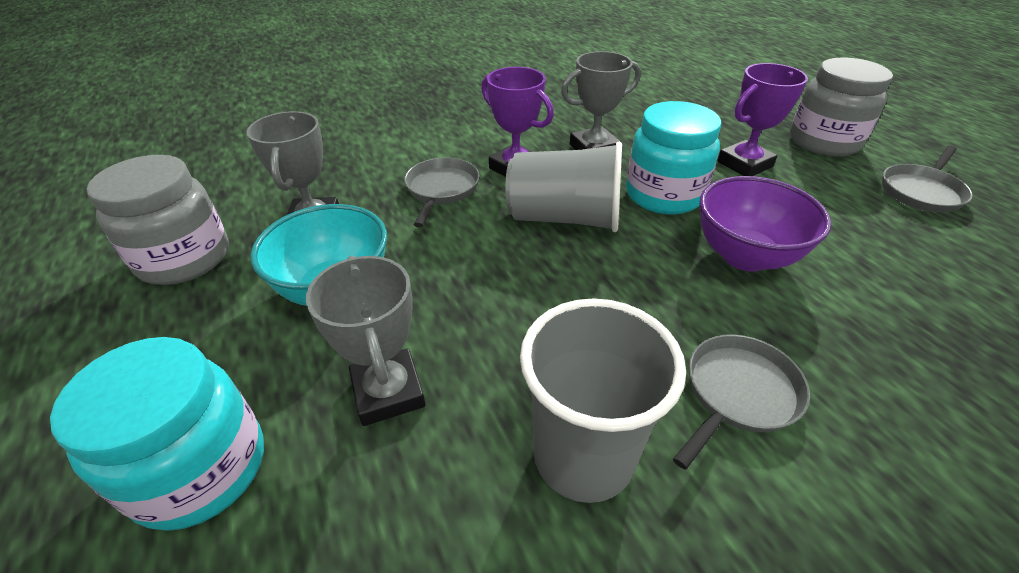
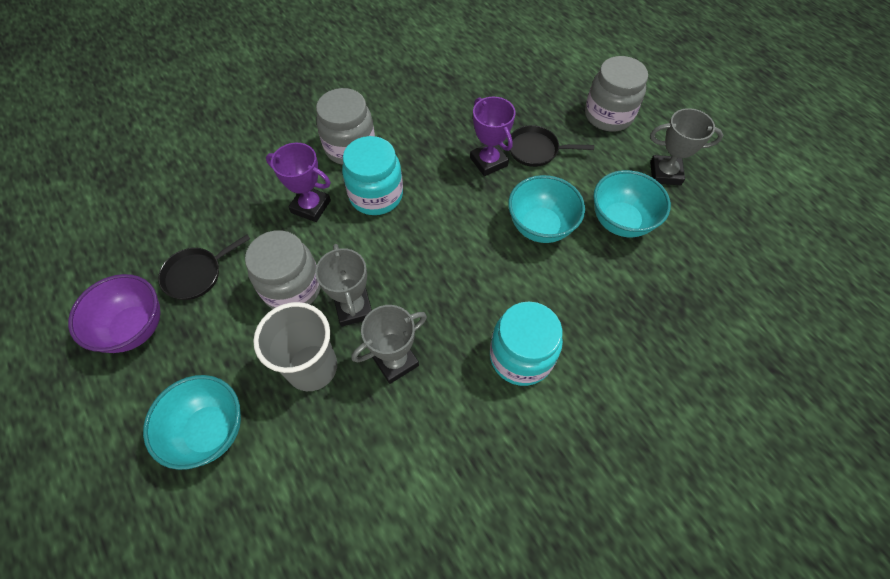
black pan: 0 -> 2
grey cup: 2 -> 1
grey jar: 2 -> 3
grey pan: 3 -> 0
turquoise bowl: 1 -> 3

